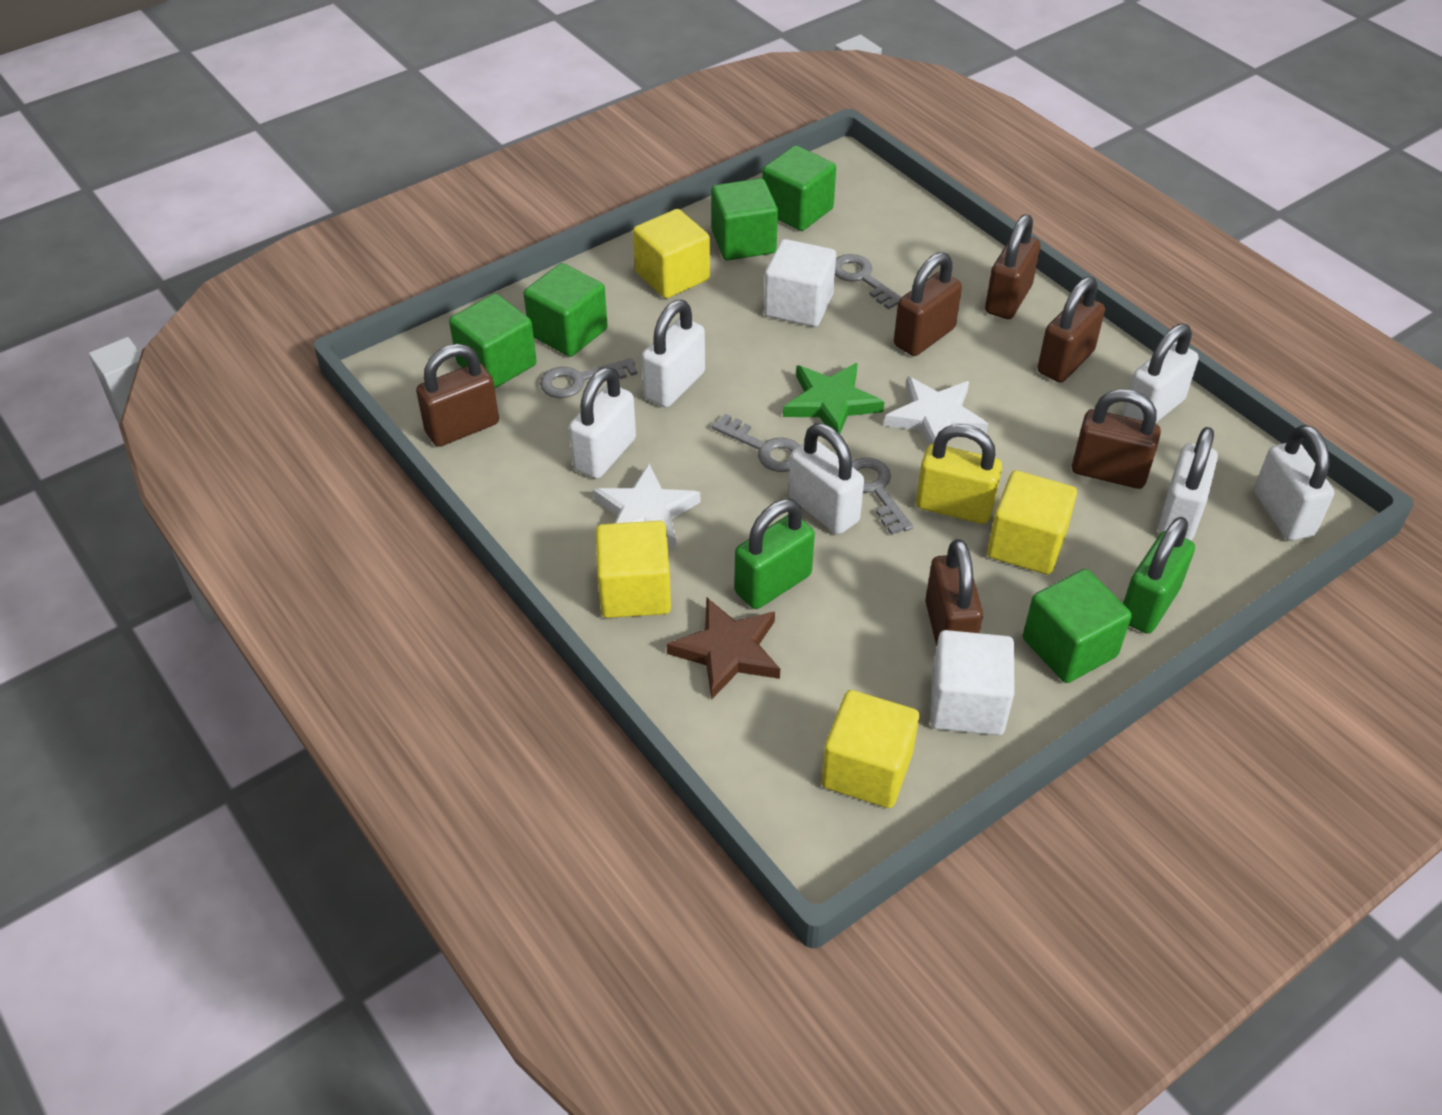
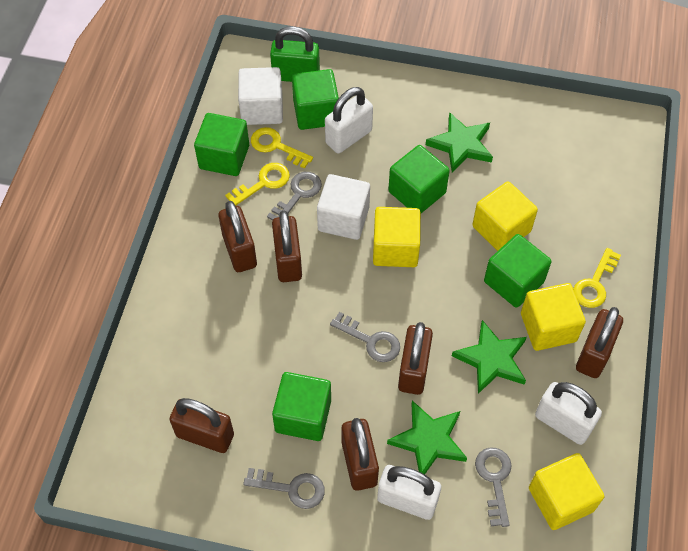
brown star: 1 -> 0
green padlock: 2 -> 1
green star: 1 -> 3
white padlock: 6 -> 3
white star: 2 -> 0
yellow key: 0 -> 3
yellow padlock: 1 -> 0

